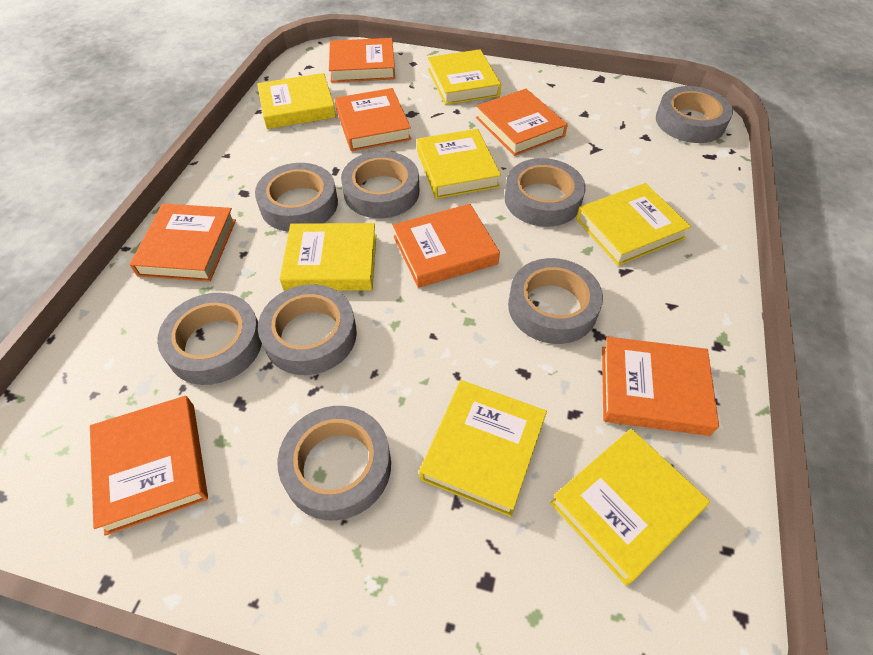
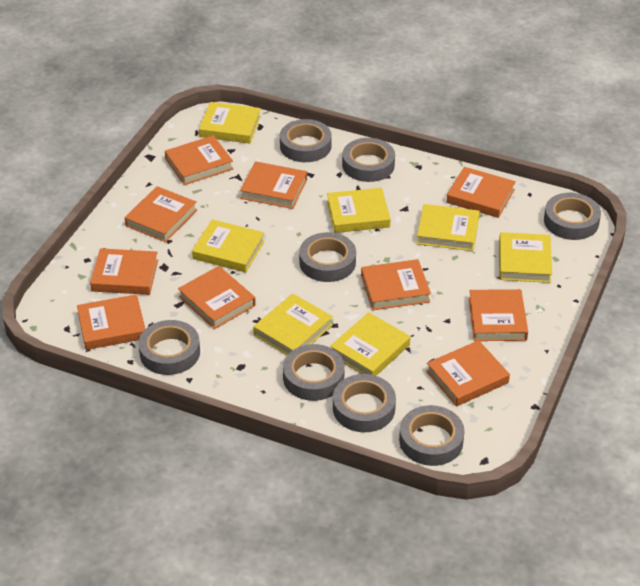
orange book: 7 -> 10

